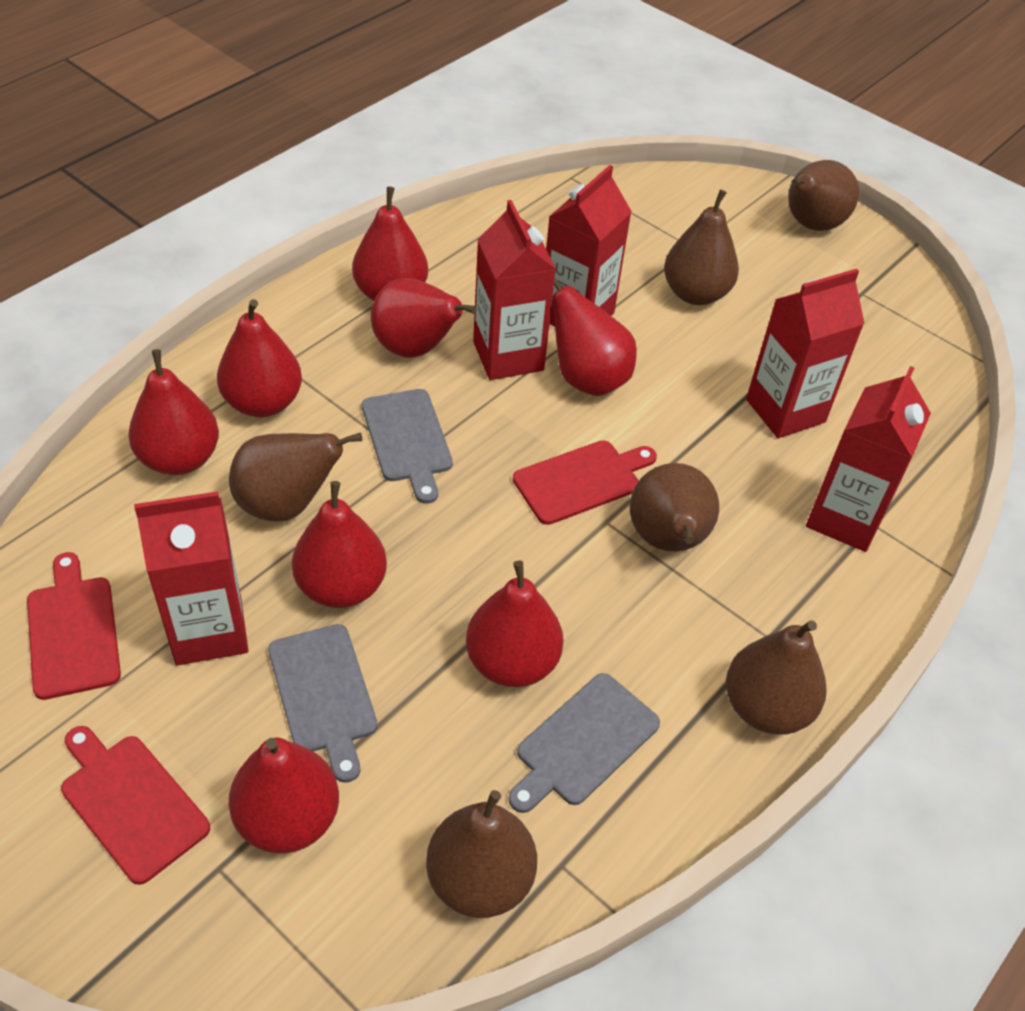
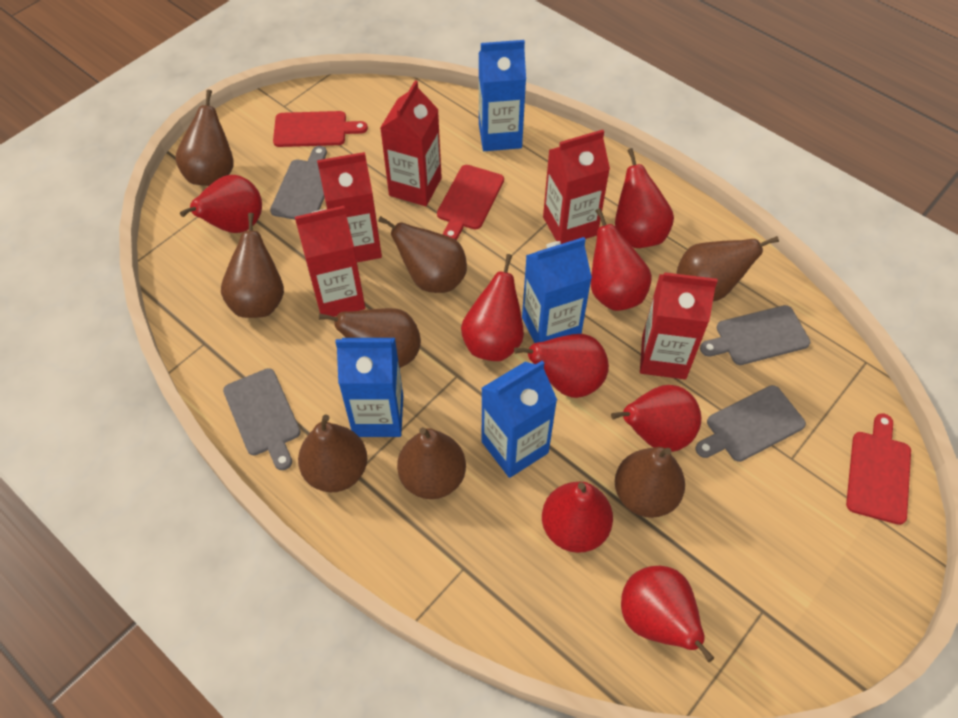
blue carton: 0 -> 4
brown pear: 6 -> 8
grey cutting board: 3 -> 4

